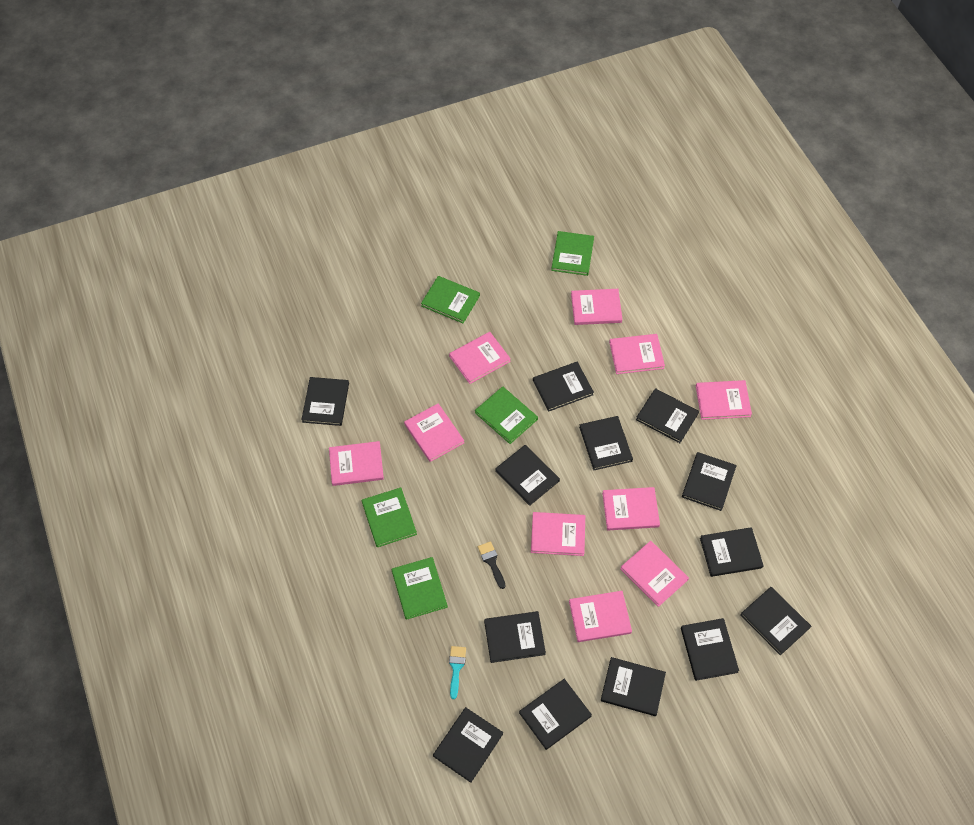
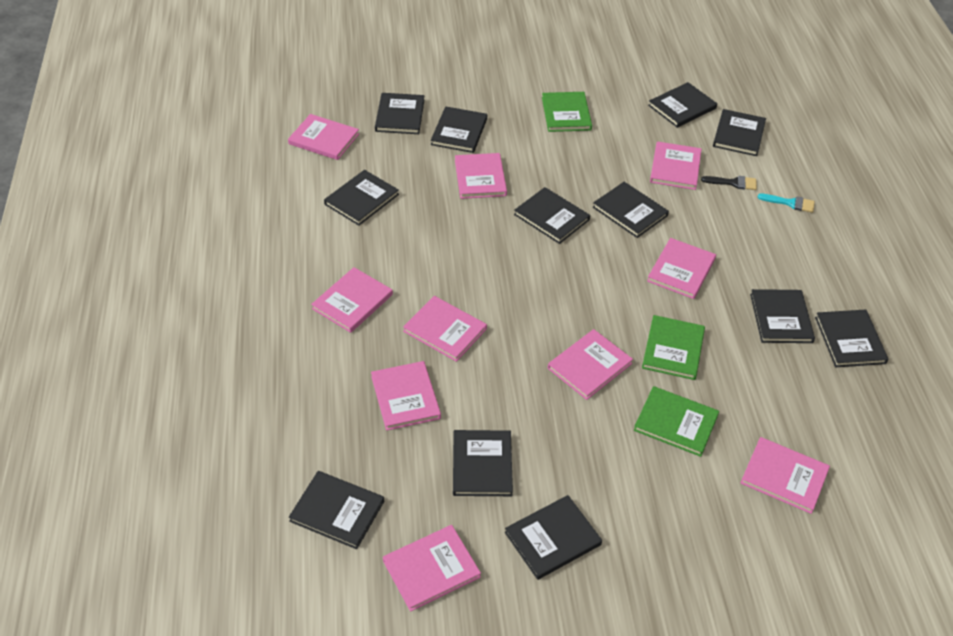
black book: 13 -> 12
green book: 5 -> 3

